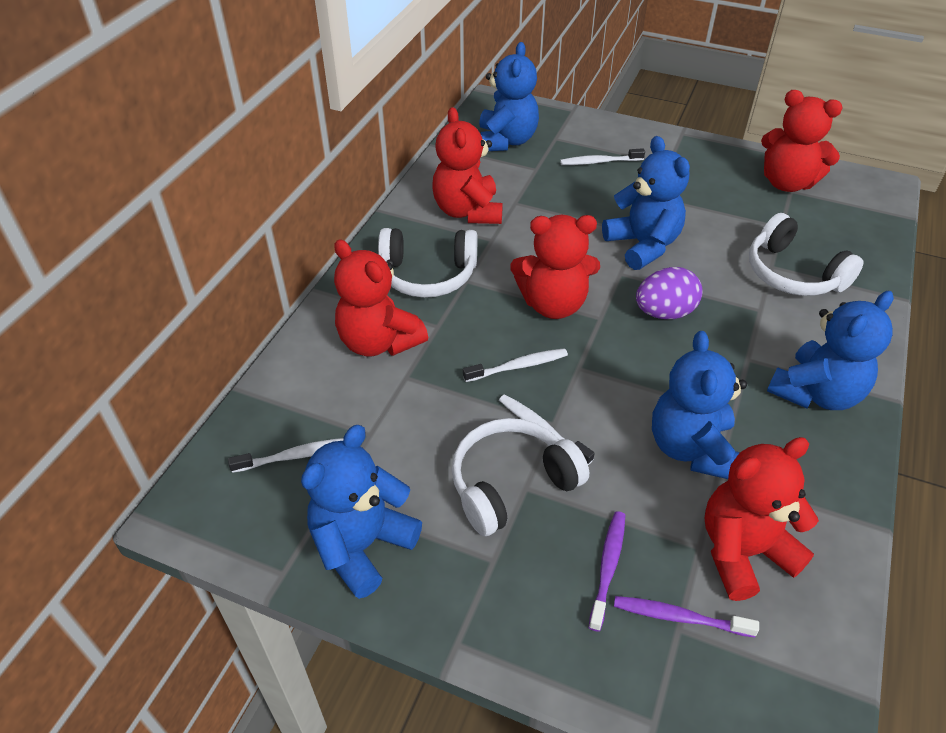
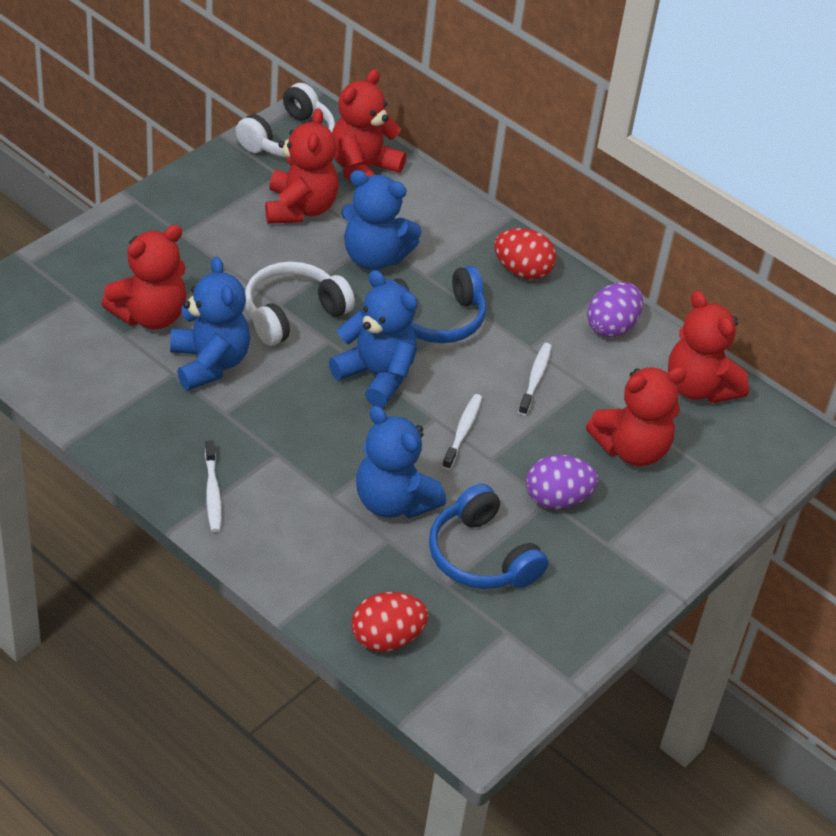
blue headphones: 0 -> 2
blue teddy bear: 5 -> 4
purple egg: 1 -> 2
purple toothbrush: 2 -> 0
red egg: 0 -> 2
white headphones: 3 -> 2
white toothbrush: 4 -> 3

